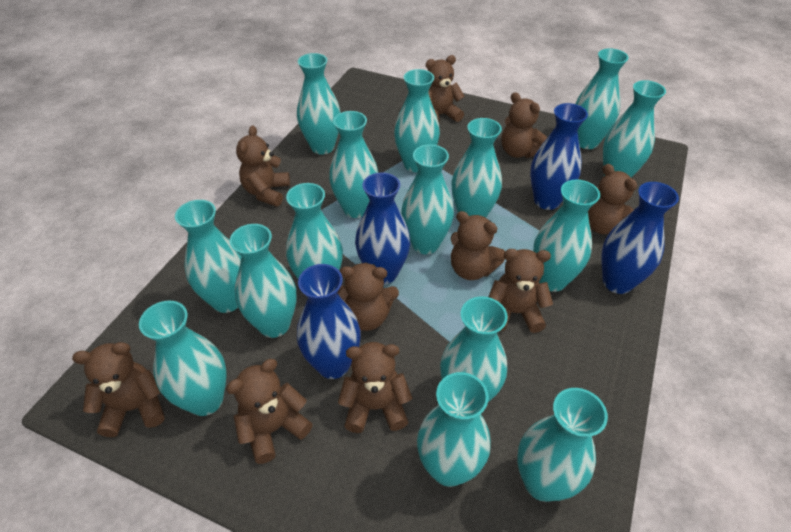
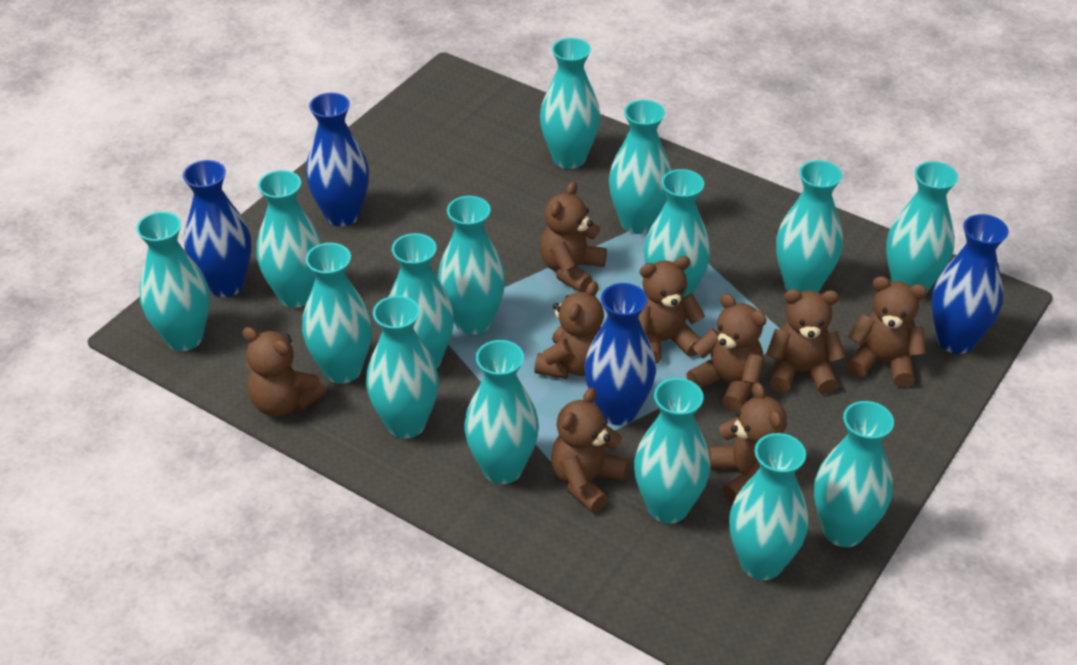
brown teddy bear: 10 -> 9

